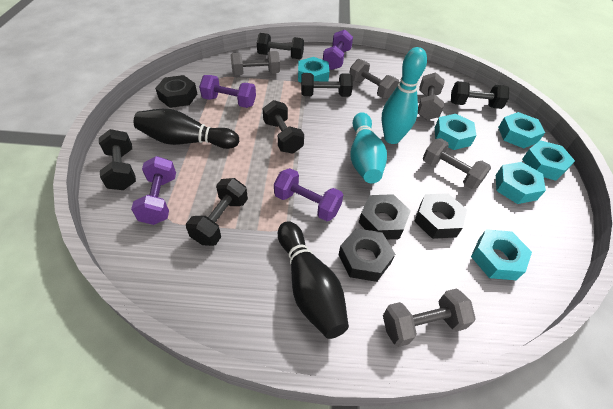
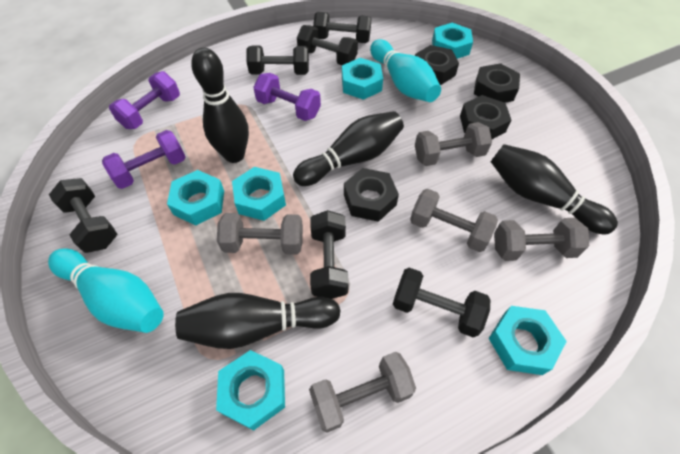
black bowling pin: 2 -> 4
purple dumbbell: 4 -> 3

